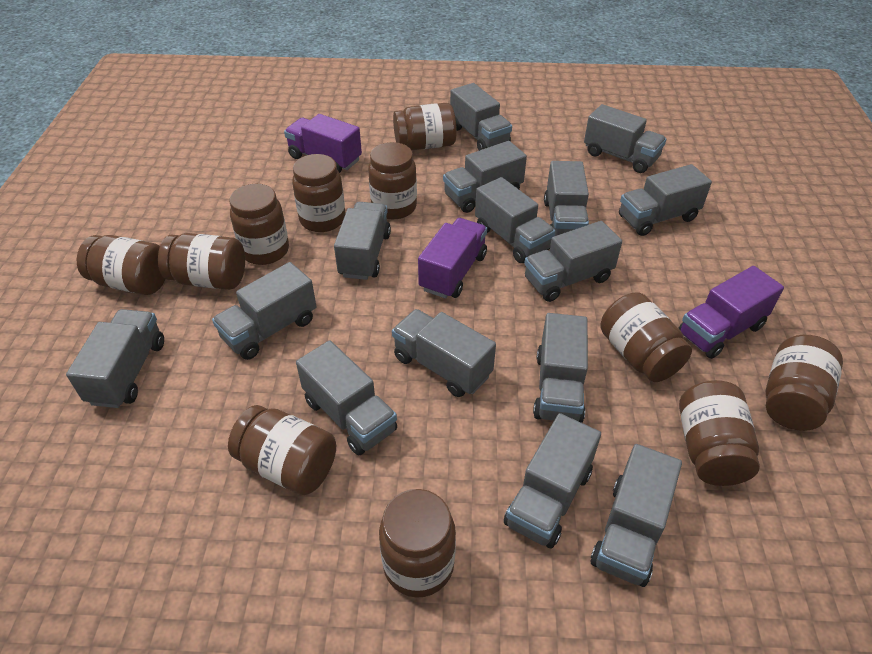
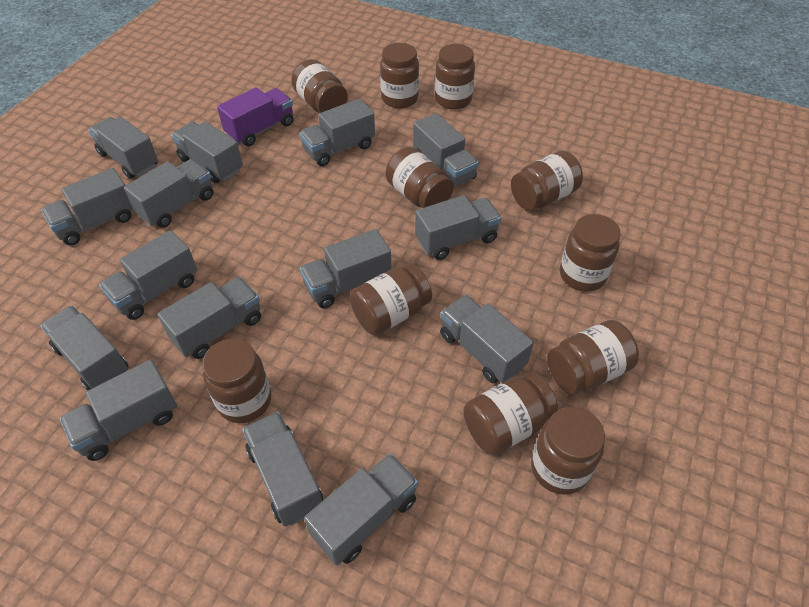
purple truck: 3 -> 1

